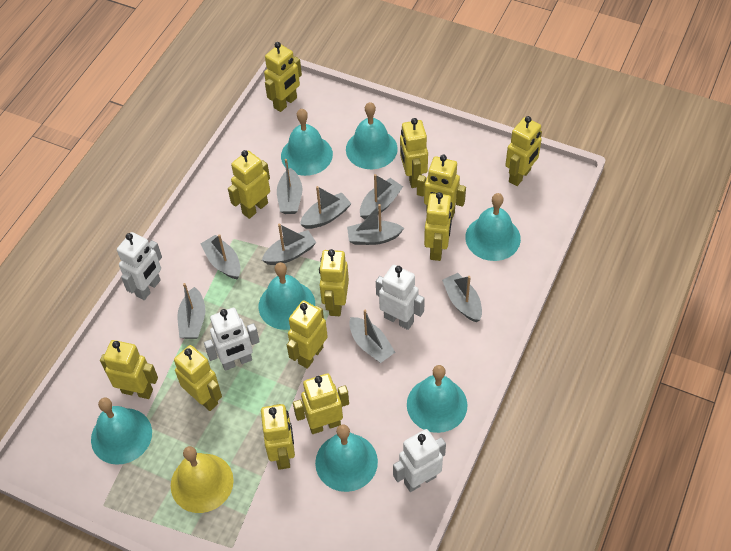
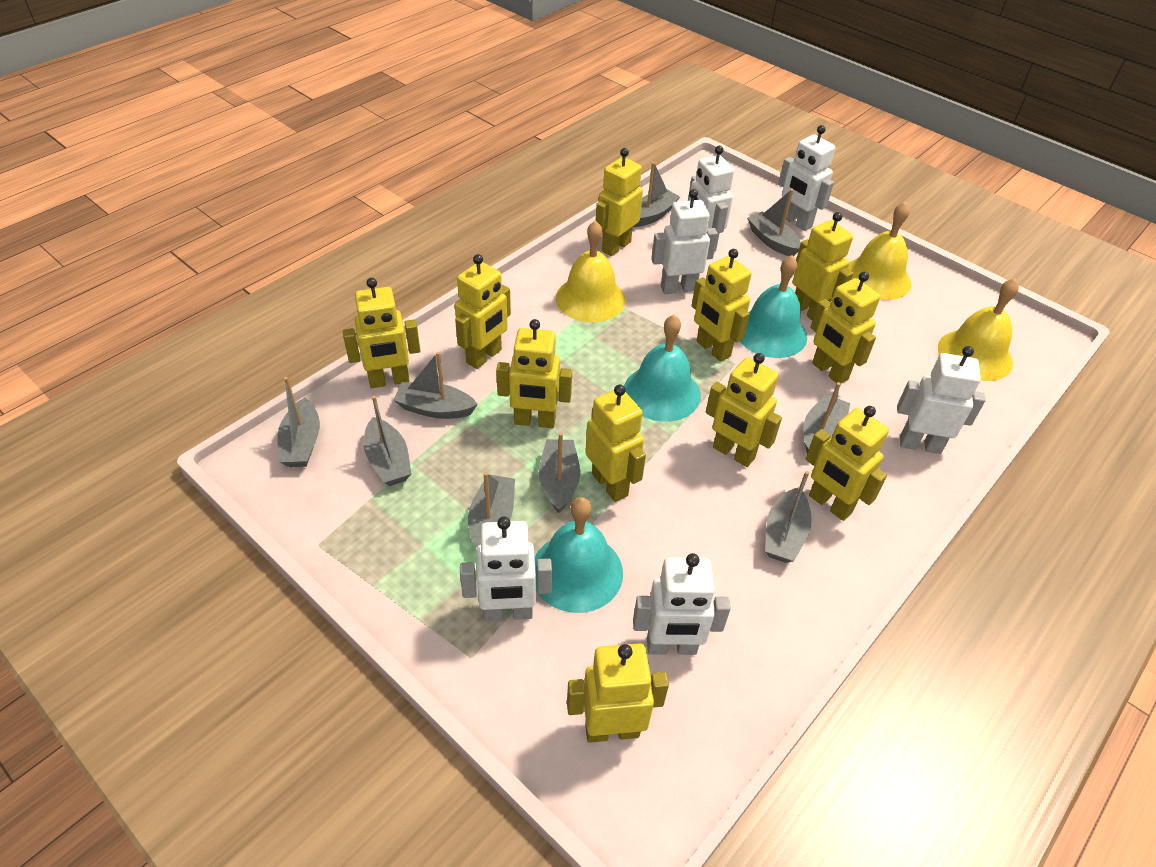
turquoise bell: 7 -> 3
white robot: 4 -> 6
yellow bell: 1 -> 3
yellow robot: 12 -> 11

